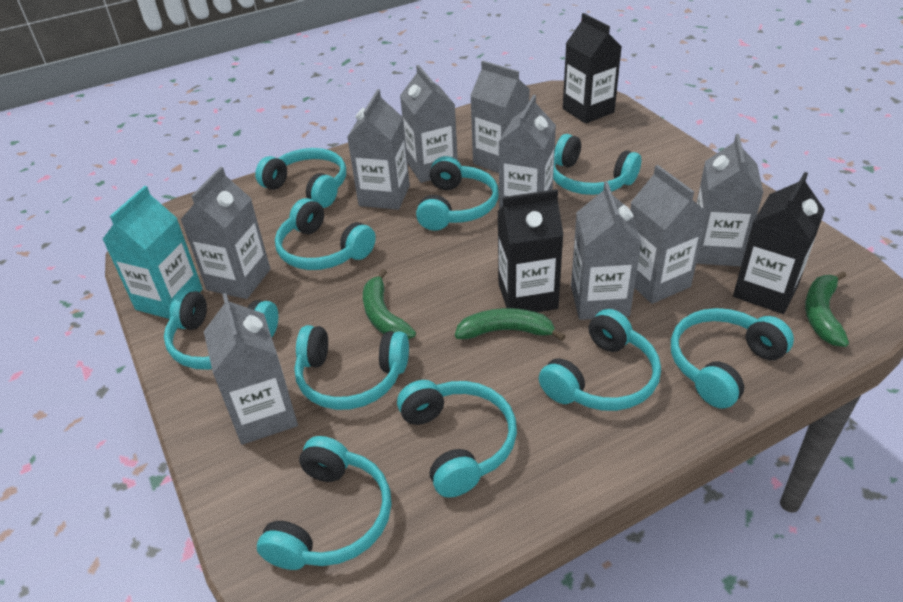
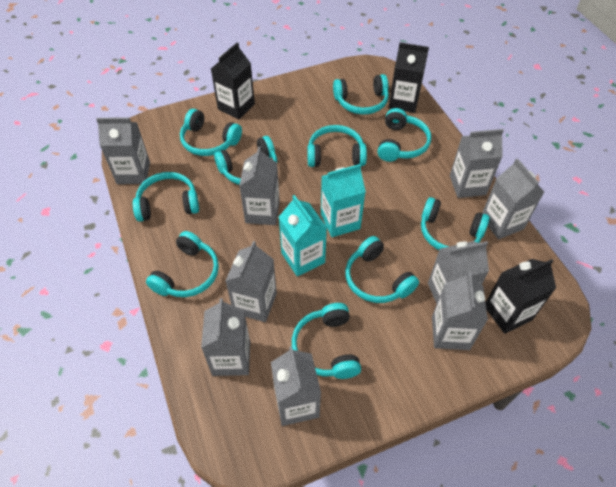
green banana: 3 -> 0
turquoise carton: 1 -> 2

